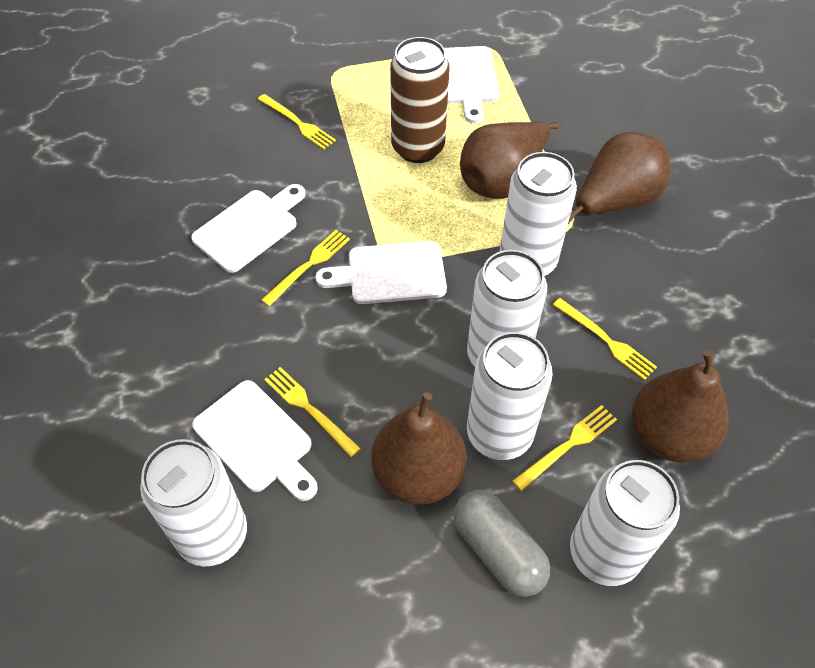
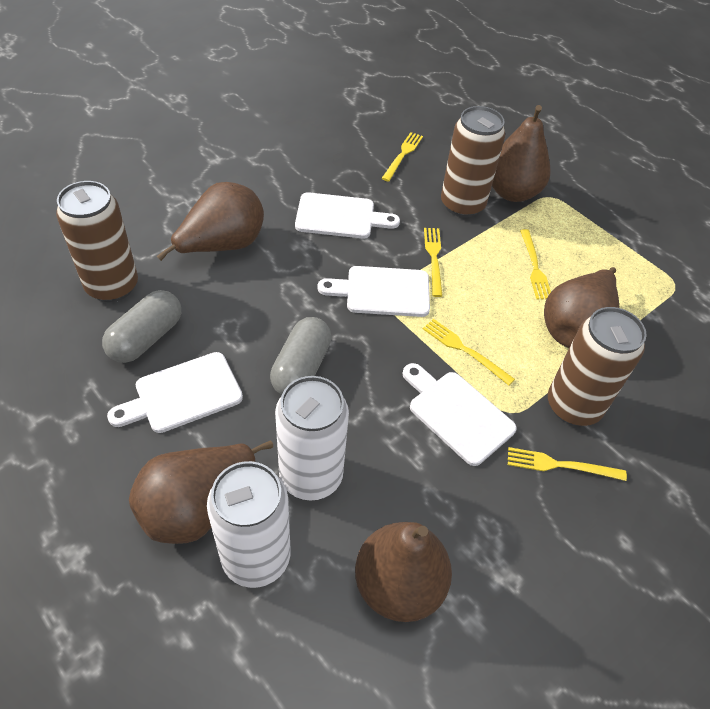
brown can: 1 -> 3
brown pear: 4 -> 5
grey capsule: 1 -> 2
white can: 5 -> 2

